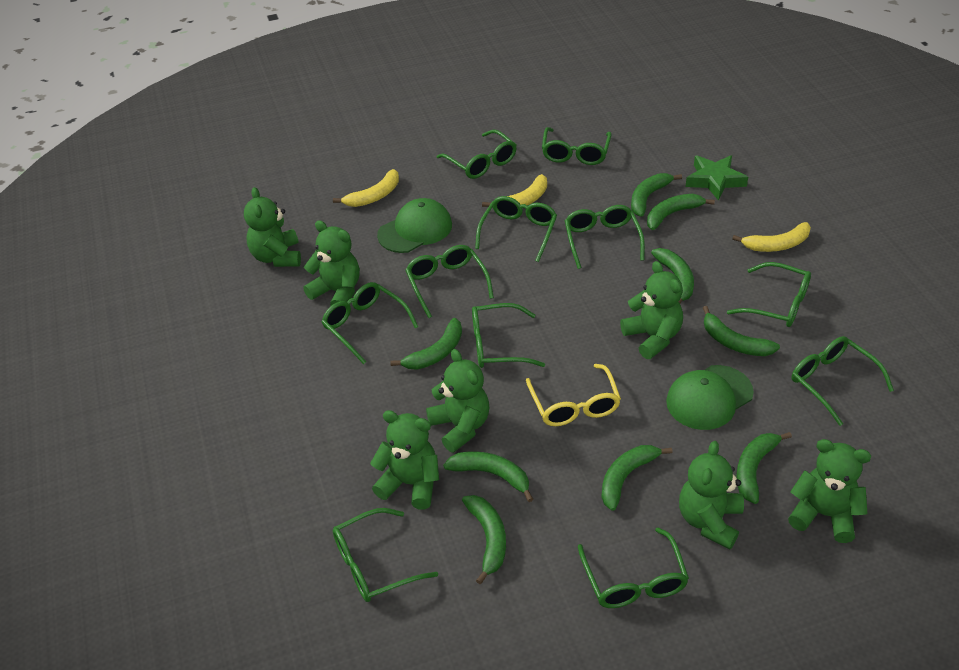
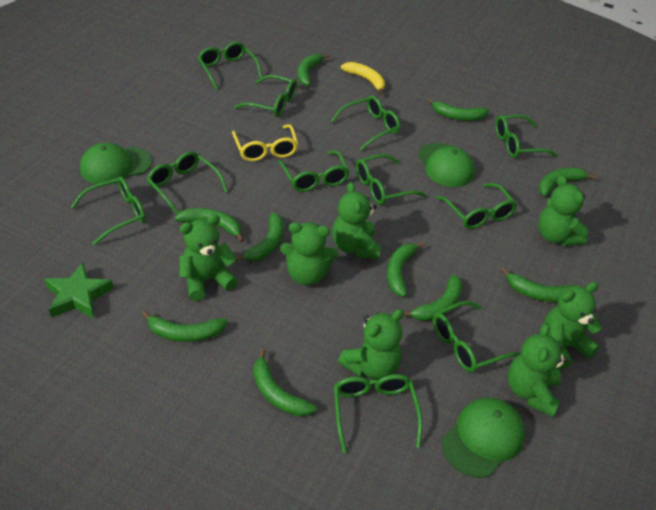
green banana: 9 -> 10
green cap: 2 -> 3
yellow banana: 3 -> 1

